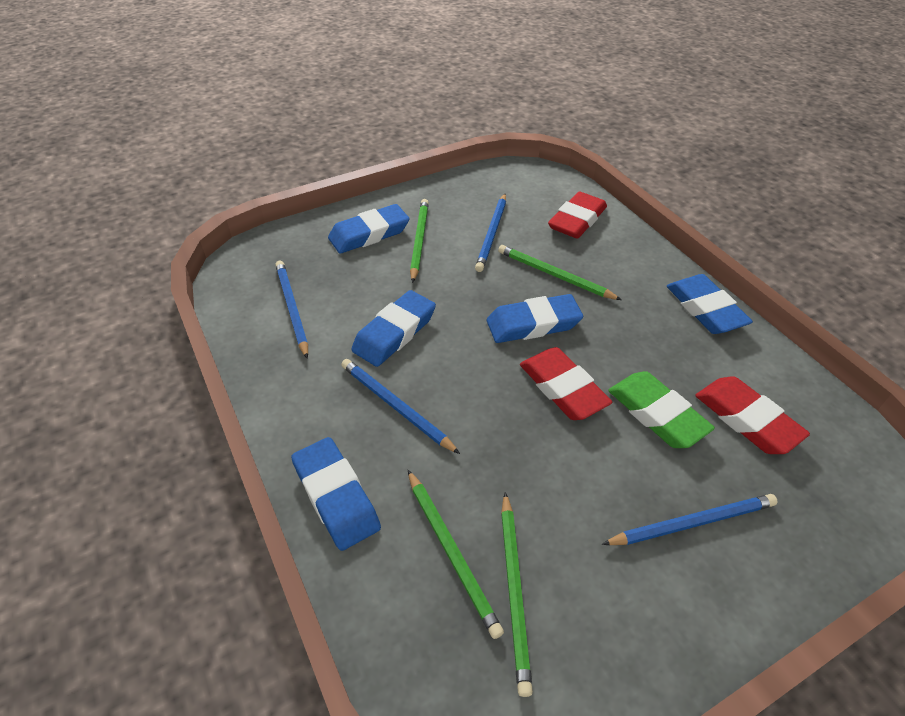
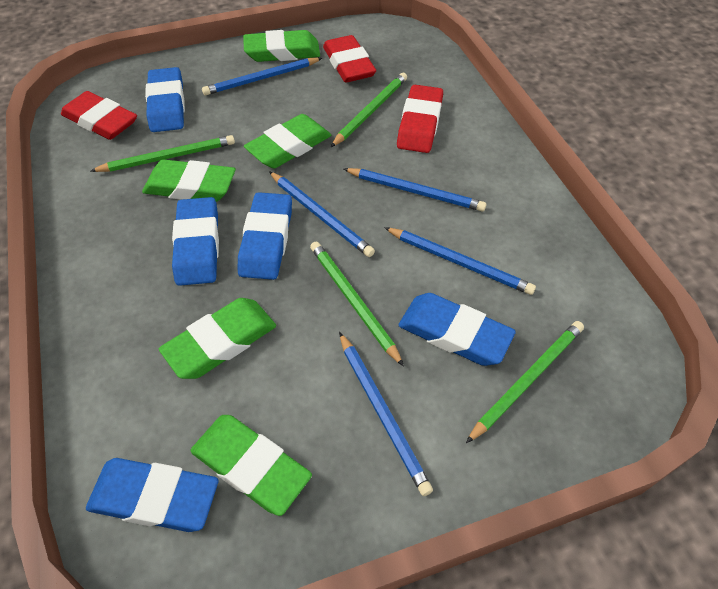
blue pencil: 4 -> 5
green eraser: 1 -> 5

